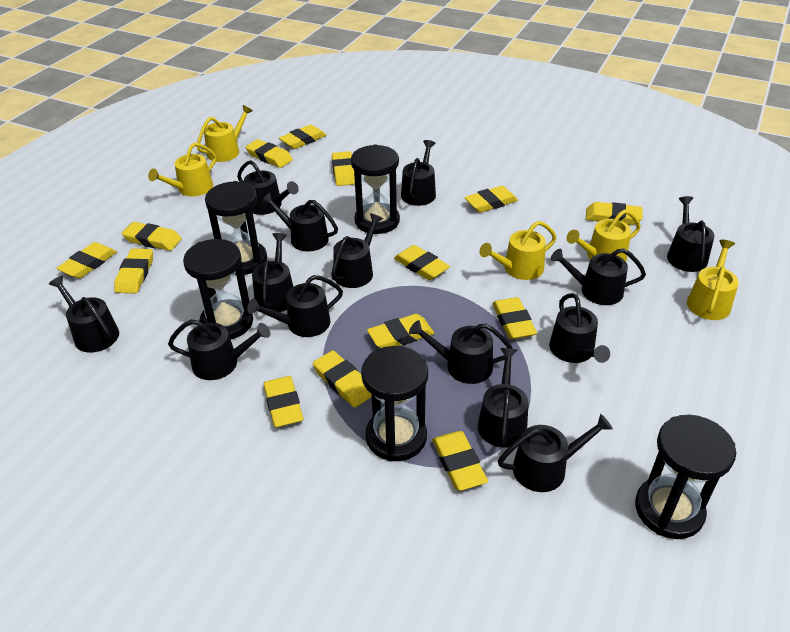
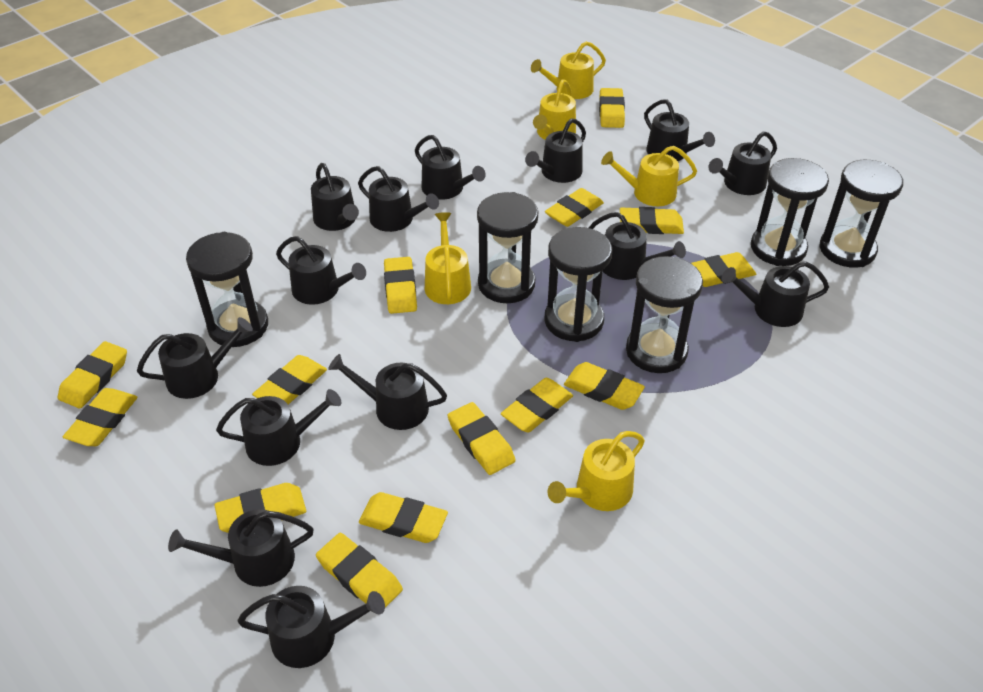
black hourglass: 5 -> 6

